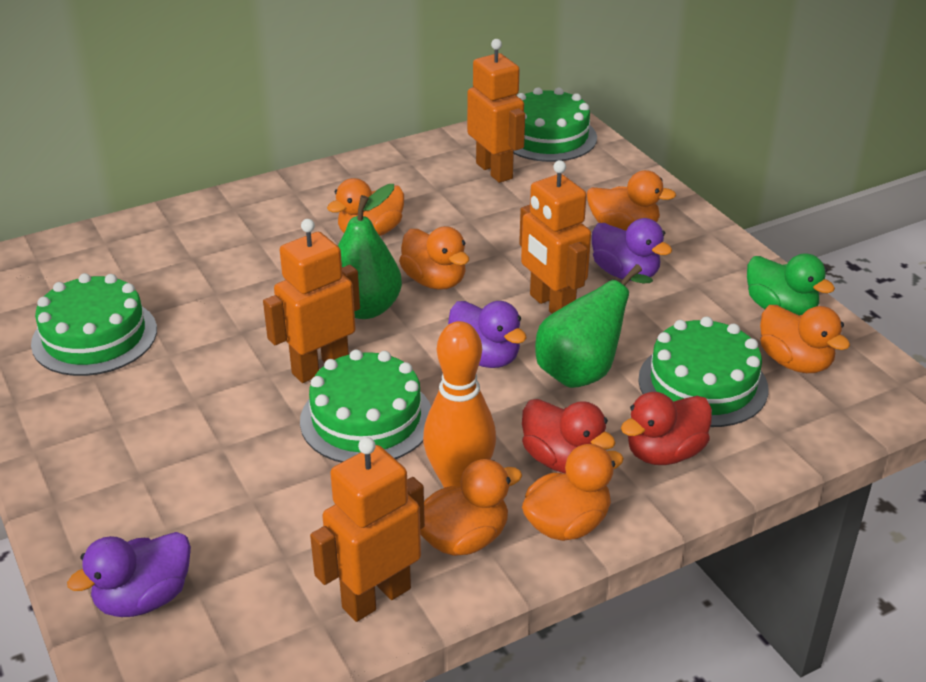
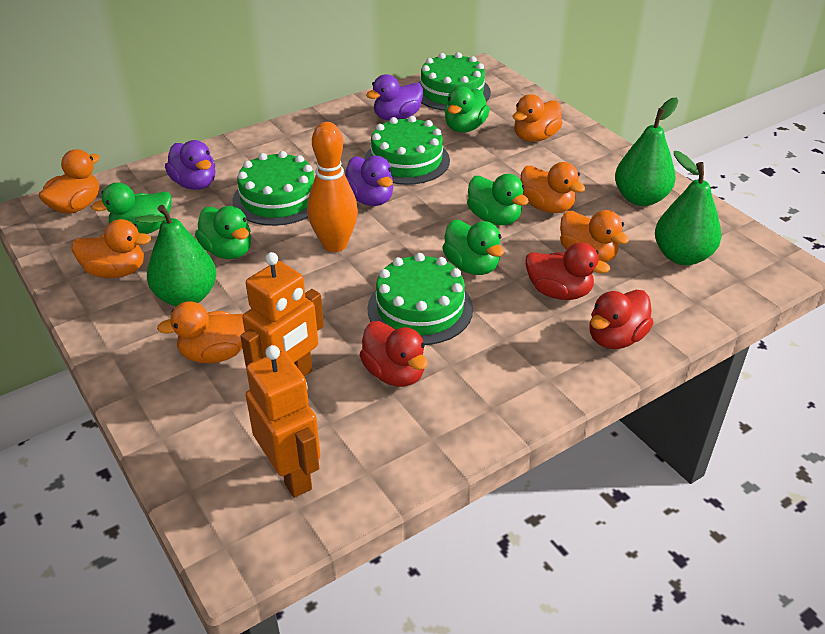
green duck: 1 -> 5
green pear: 2 -> 3
orange robot: 4 -> 2
red duck: 2 -> 3

